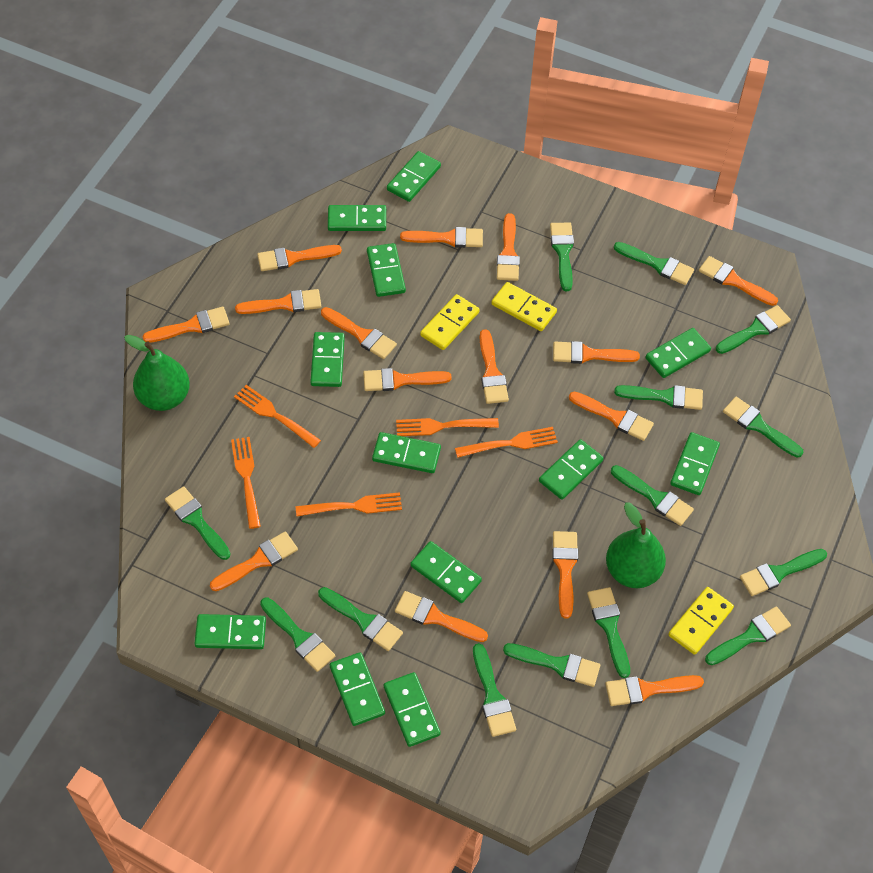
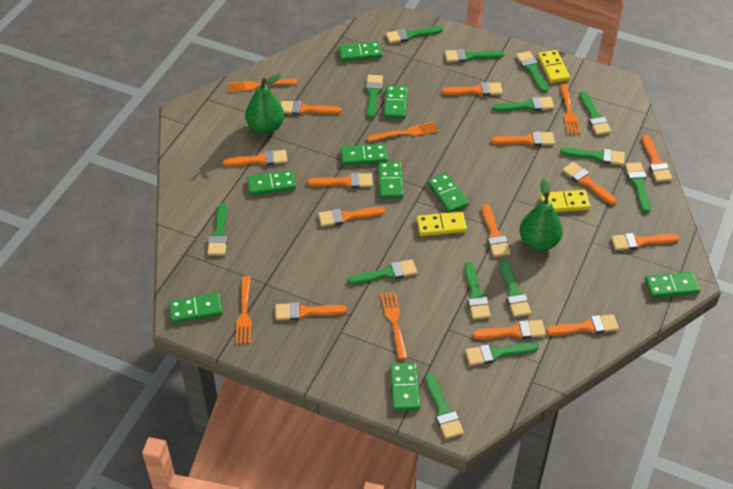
green domino: 12 -> 9
orange brush: 15 -> 13

